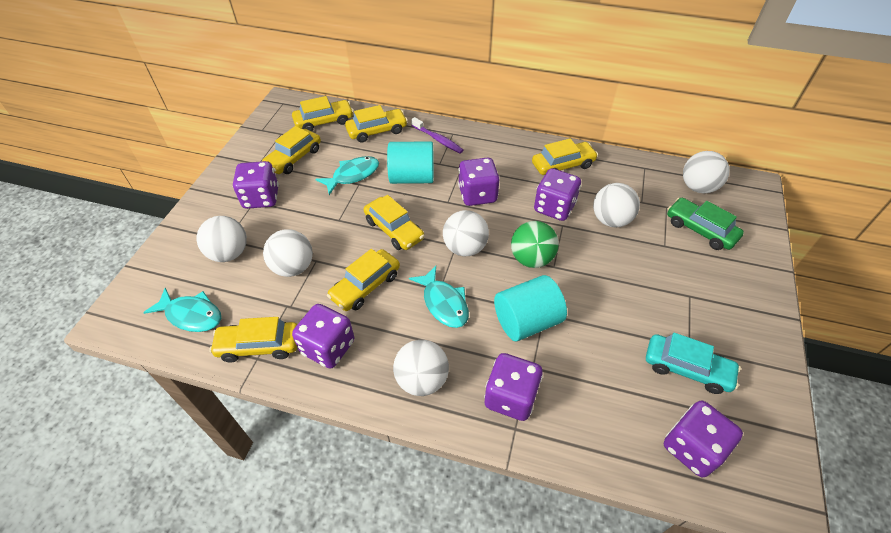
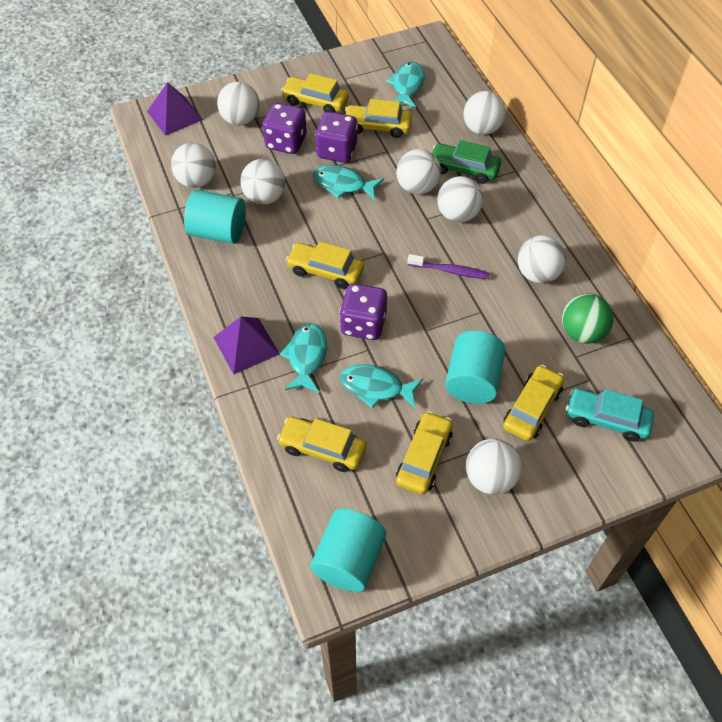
purple dice: 6 -> 3
purple pyramid: 0 -> 2
turquoise cylinder: 2 -> 3
turquoise fish: 3 -> 4
white ball: 6 -> 8
yellow car: 7 -> 6

